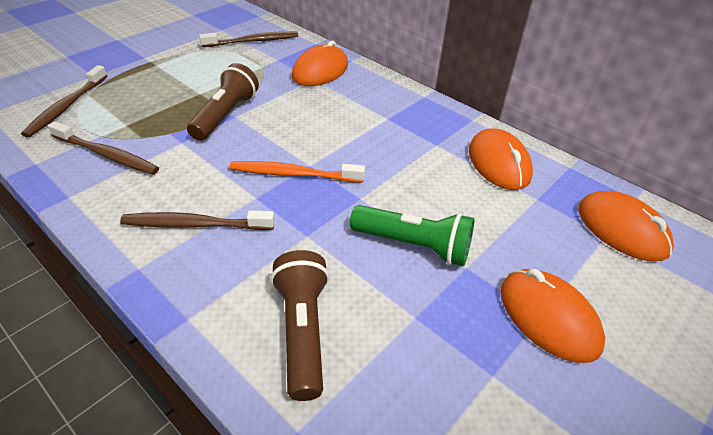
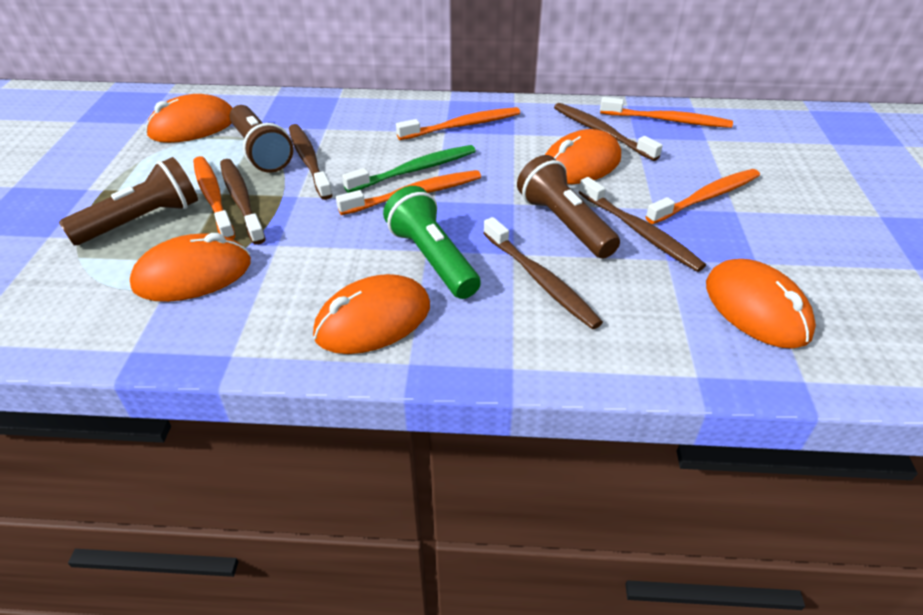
brown flashlight: 2 -> 3
brown toothbrush: 4 -> 5
green toothbrush: 0 -> 1
orange mouse: 4 -> 5
orange toothbrush: 1 -> 5

